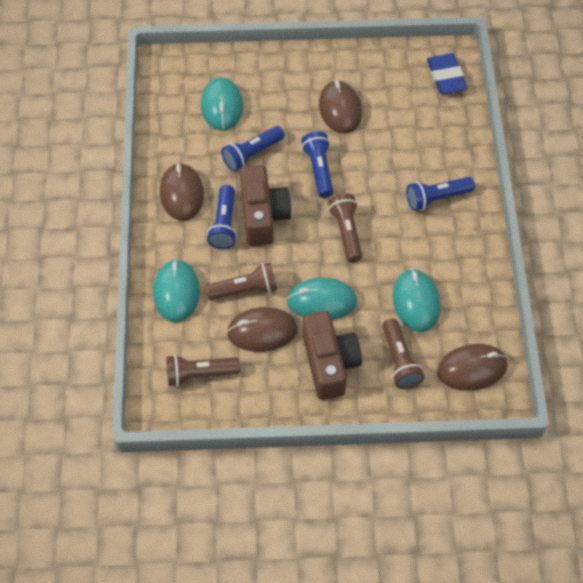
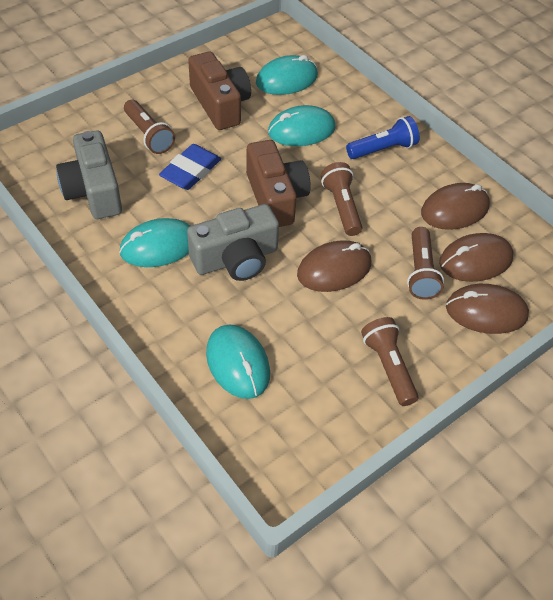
blue flashlight: 4 -> 1
grey camera: 0 -> 2

